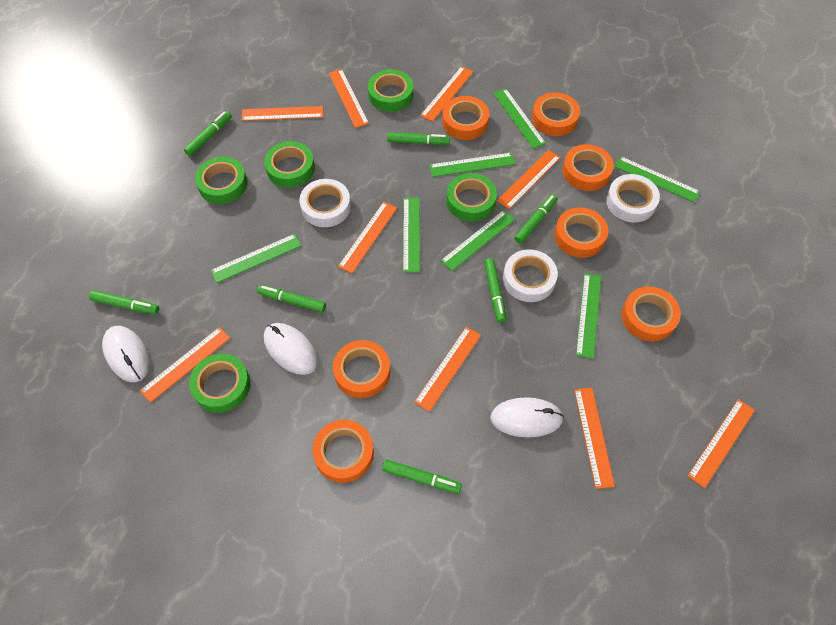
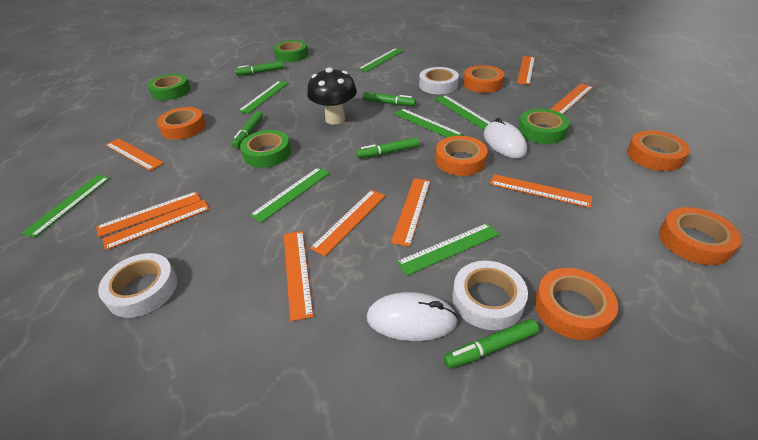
black mushroom: 0 -> 1
green marker: 7 -> 5
green tape: 5 -> 4
orange tape: 7 -> 6
white mouse: 3 -> 2

